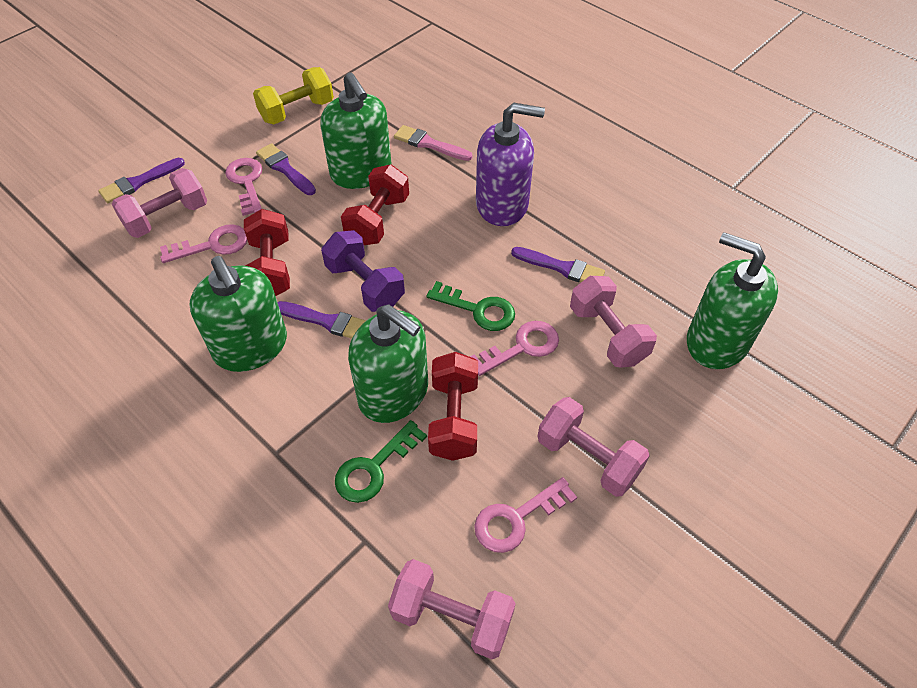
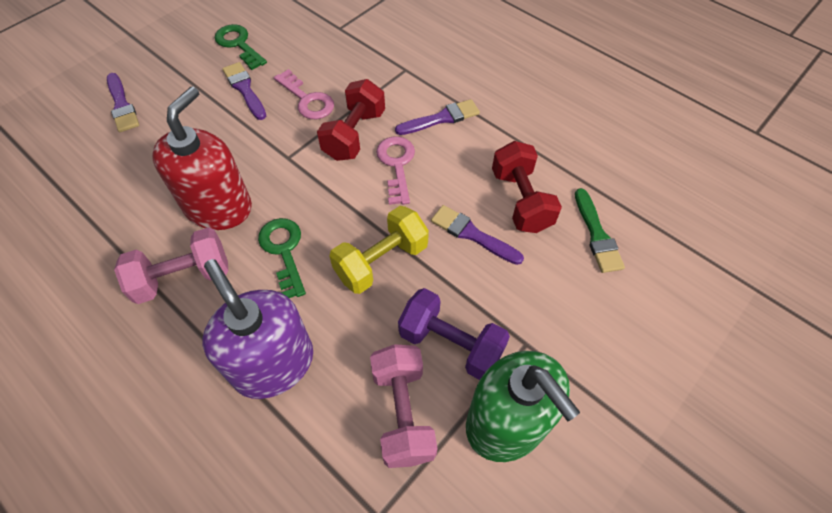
green brush: 0 -> 1
green soap dispenser: 4 -> 1
pink brush: 1 -> 0
pink dumbbell: 4 -> 2
pink key: 4 -> 2
red dumbbell: 3 -> 2
red soap dispenser: 0 -> 1

